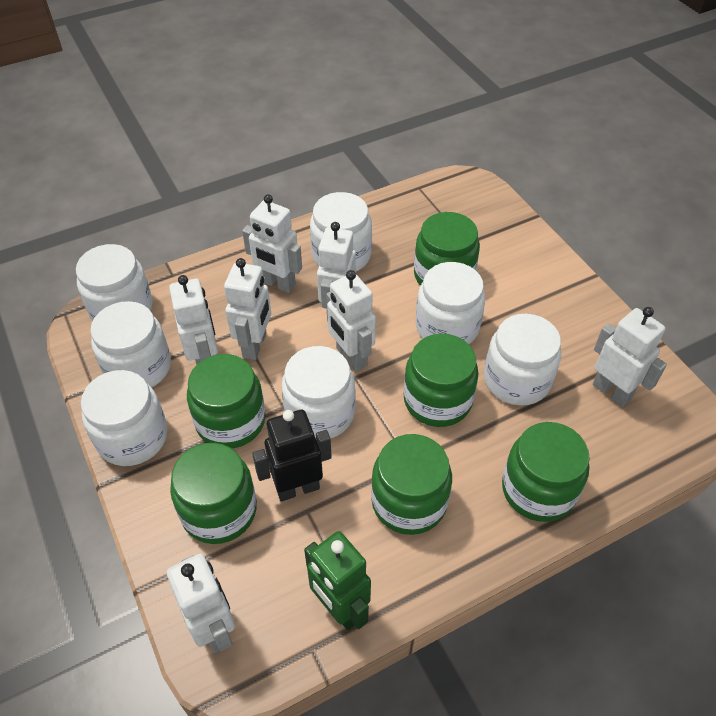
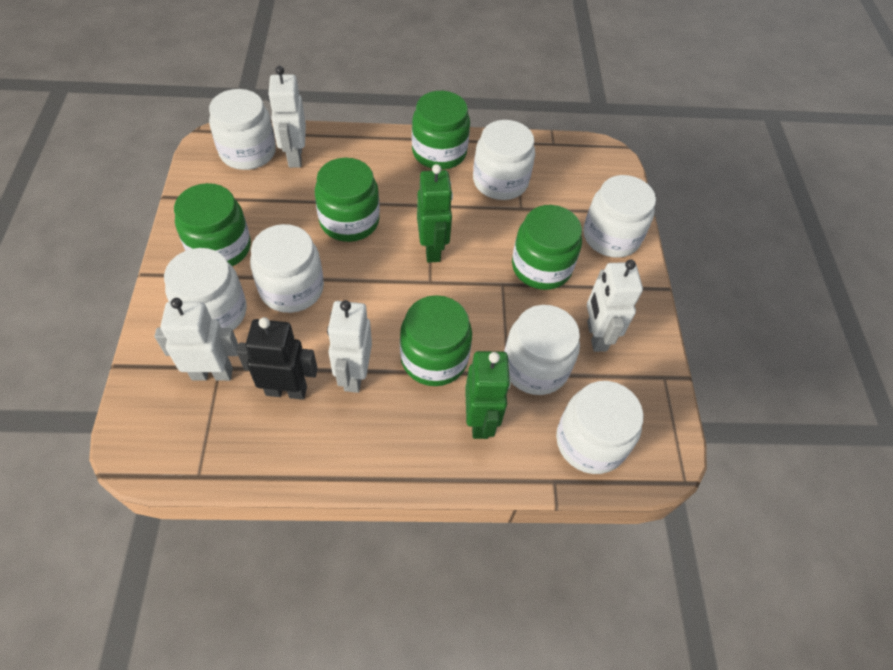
green jar: 6 -> 5
green robot: 1 -> 2
white robot: 7 -> 4

